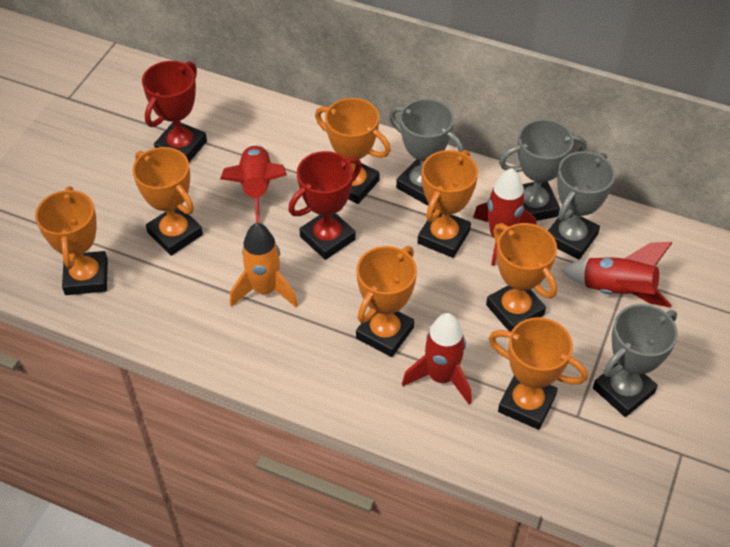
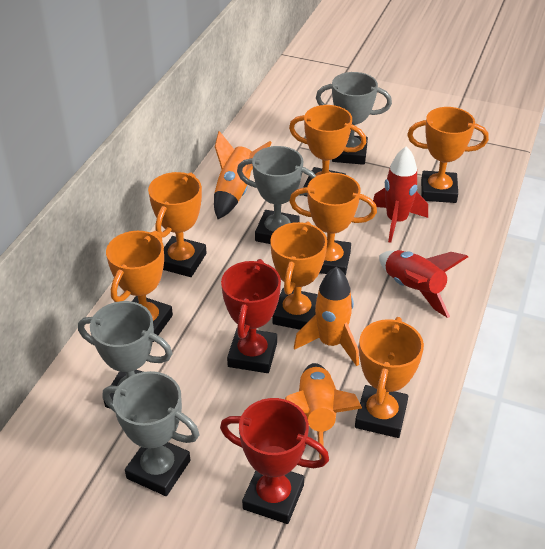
orange rocket: 1 -> 3
red rocket: 4 -> 2

